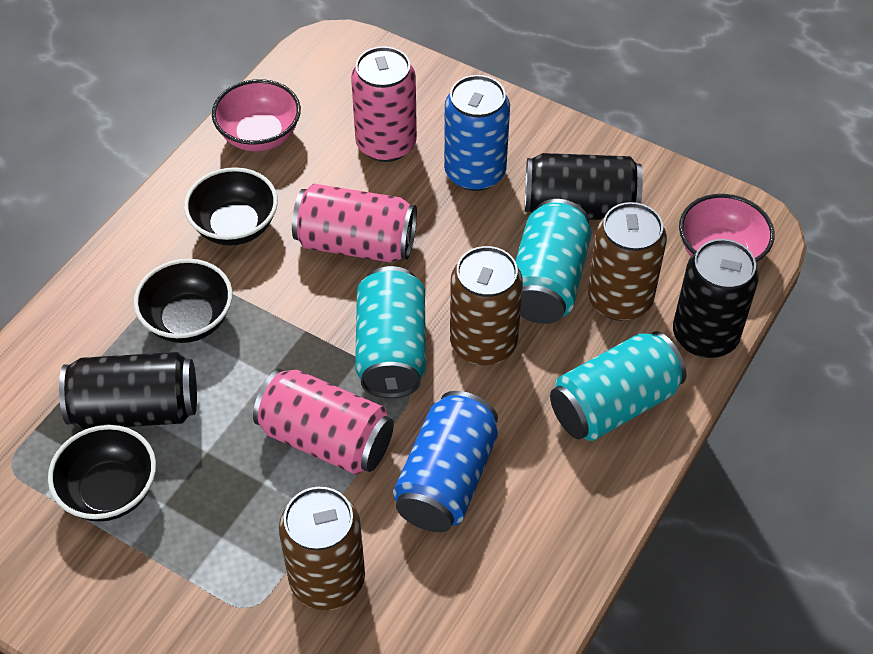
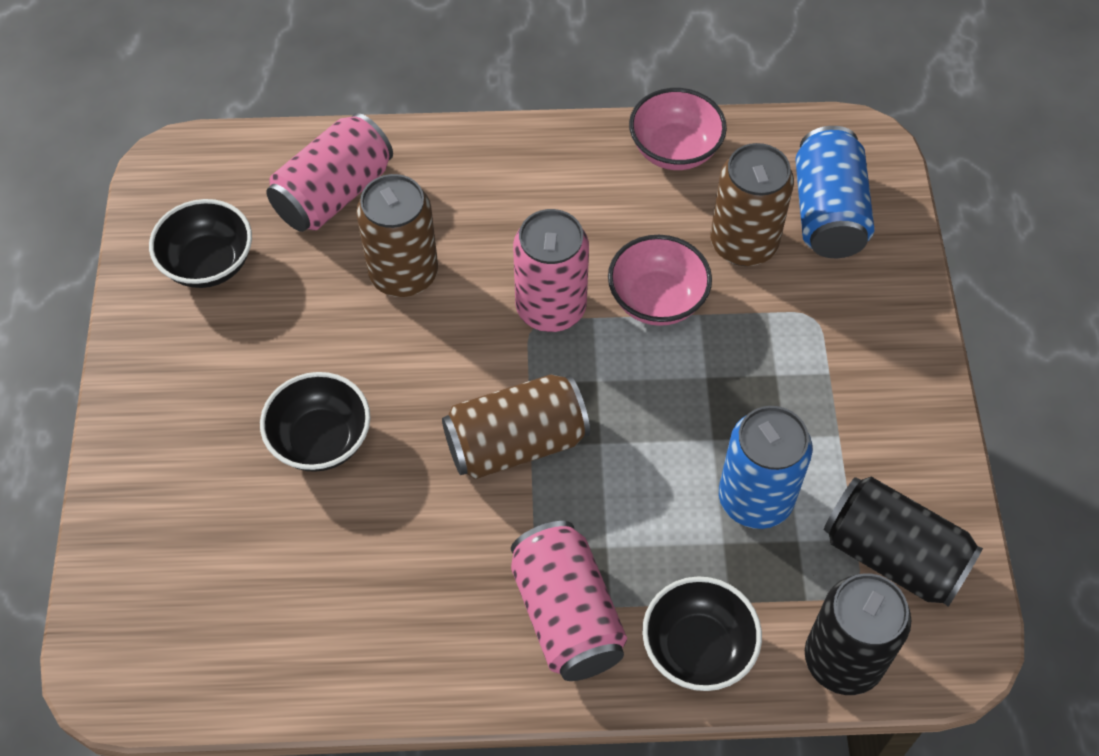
black can: 3 -> 2
turquoise can: 3 -> 0

